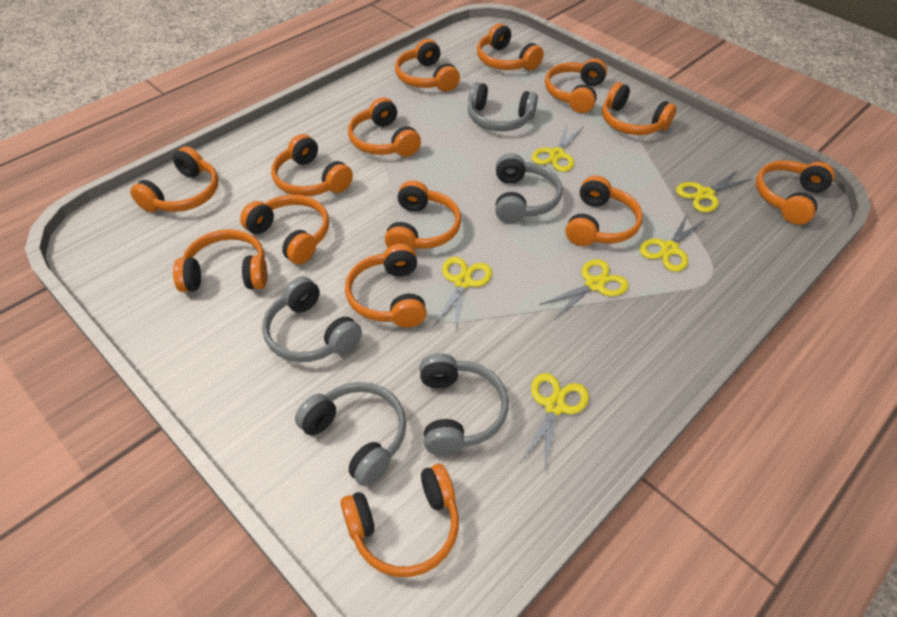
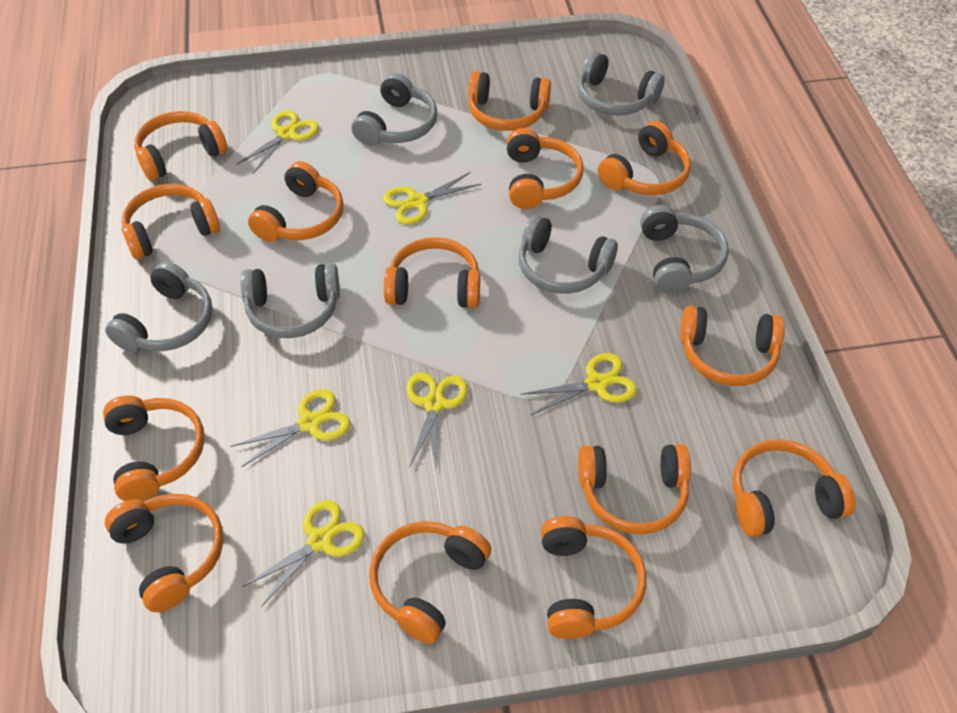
grey headphones: 5 -> 6

